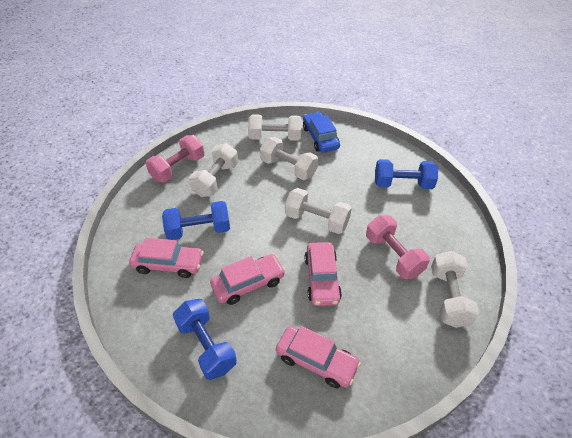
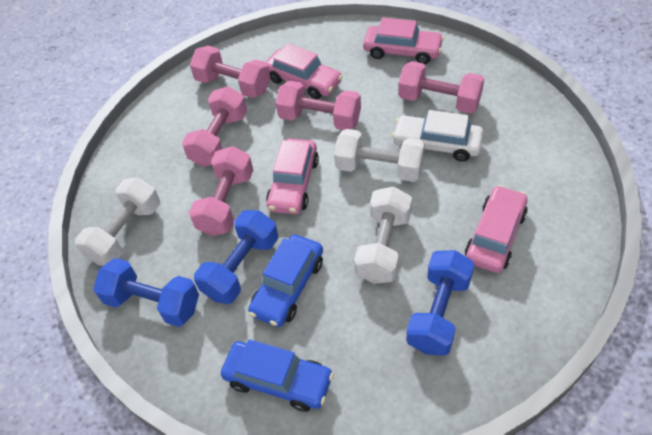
blue car: 1 -> 2
pink dumbbell: 2 -> 5
white car: 0 -> 1
white dumbbell: 5 -> 3

